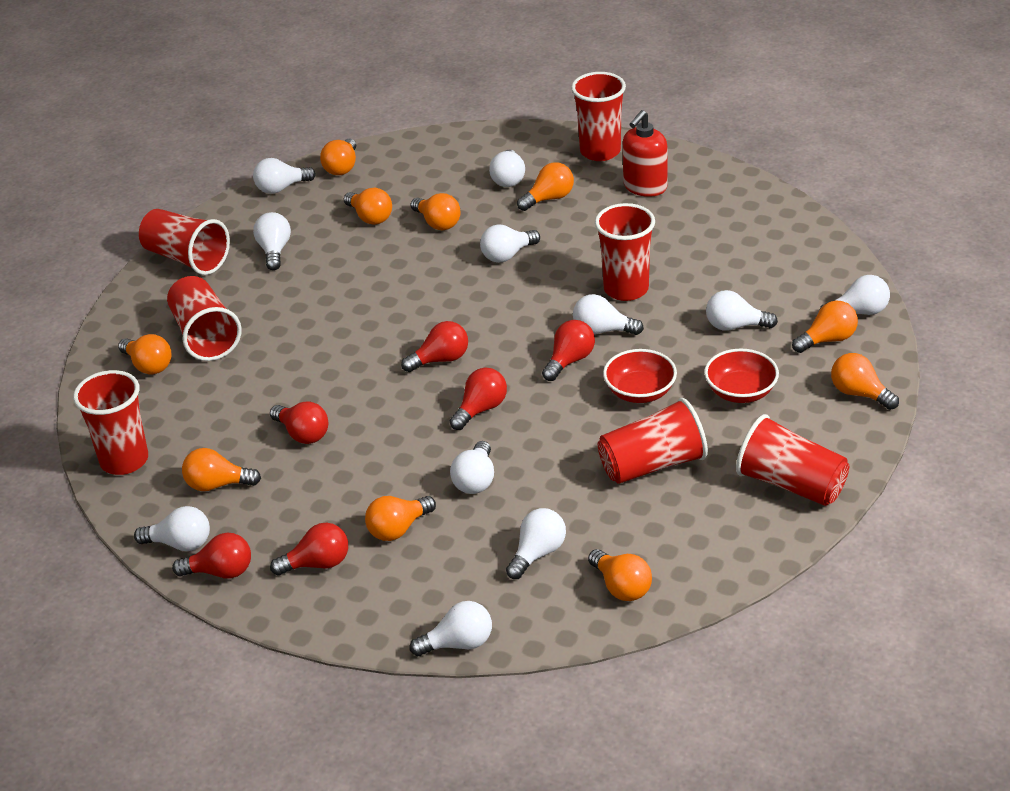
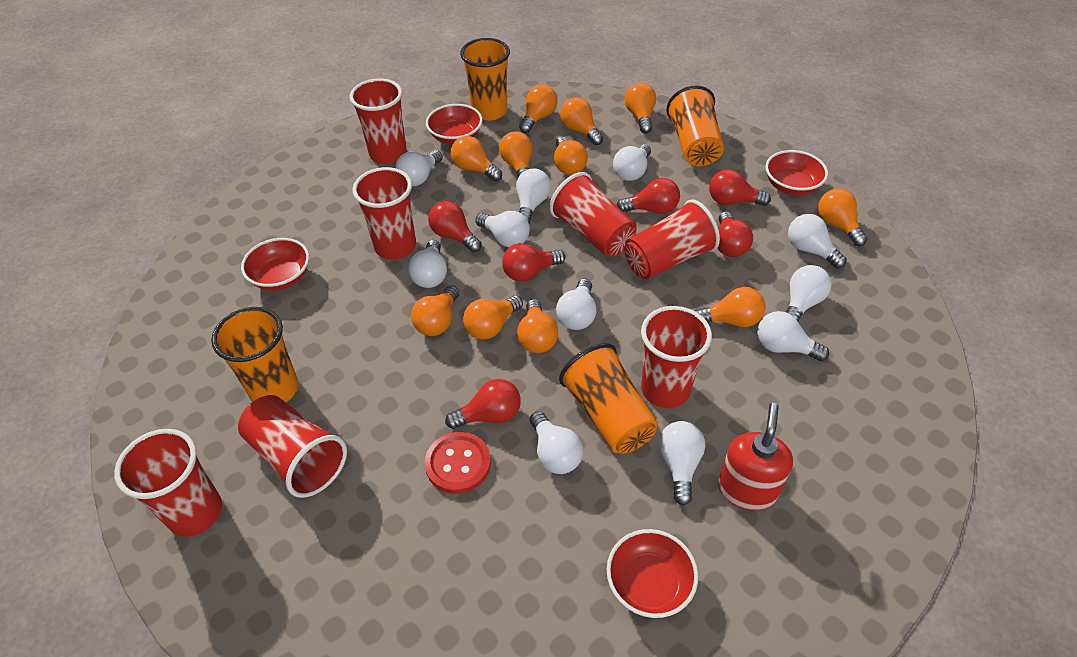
orange cup: 0 -> 4
orange light bulb: 10 -> 11
red bowl: 2 -> 4
red button: 0 -> 1

